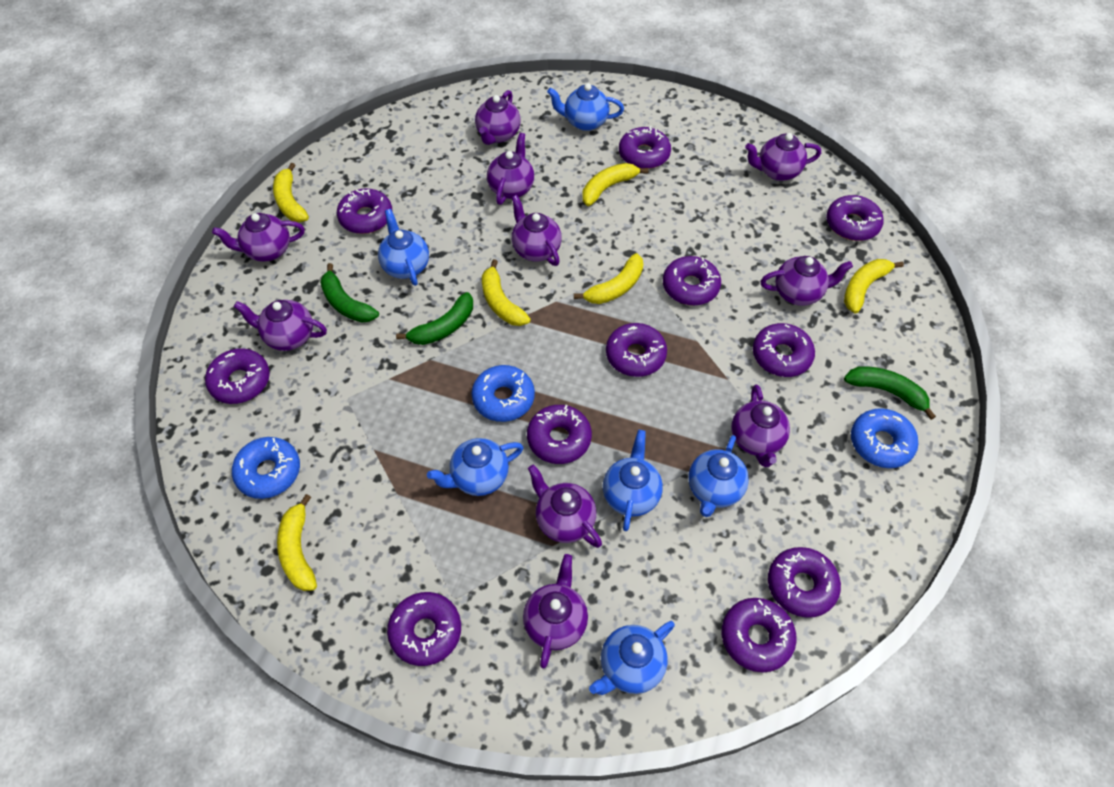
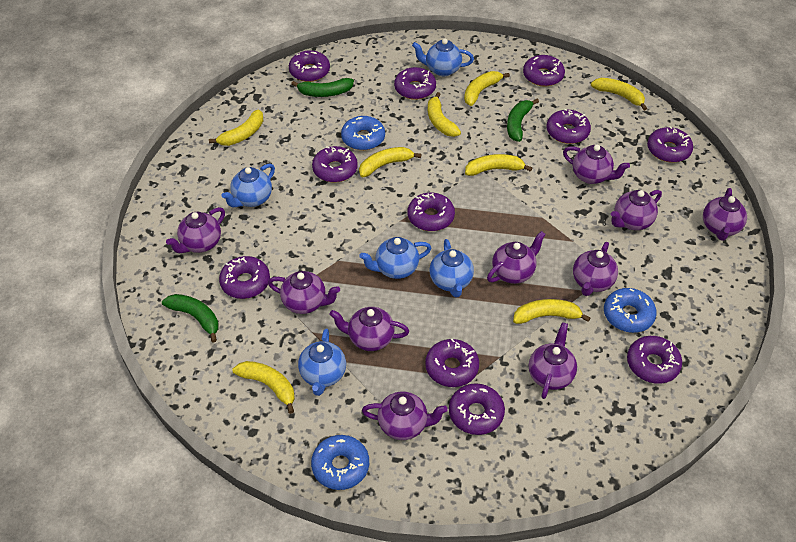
blue teapot: 6 -> 5
yellow banana: 6 -> 8

